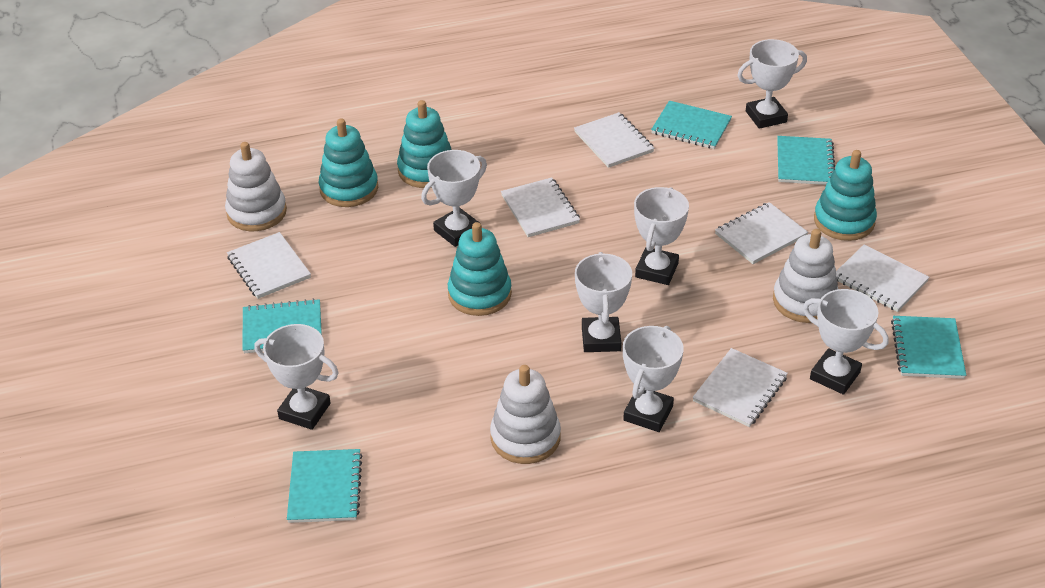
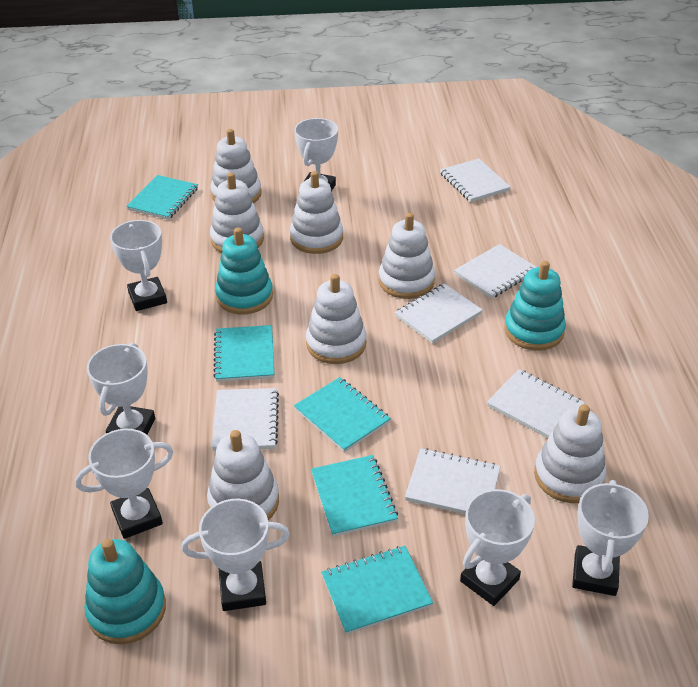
turquoise stacking toy: 4 -> 3
white stacking toy: 3 -> 7

